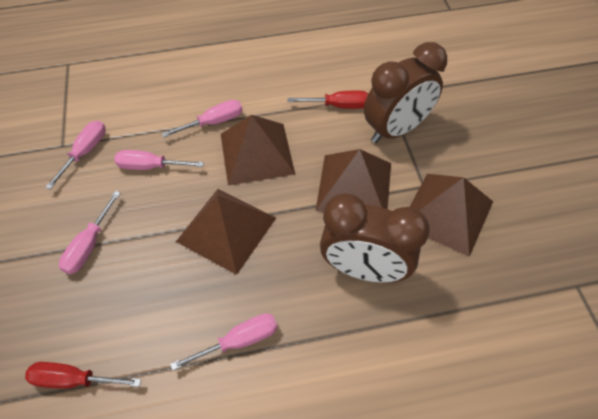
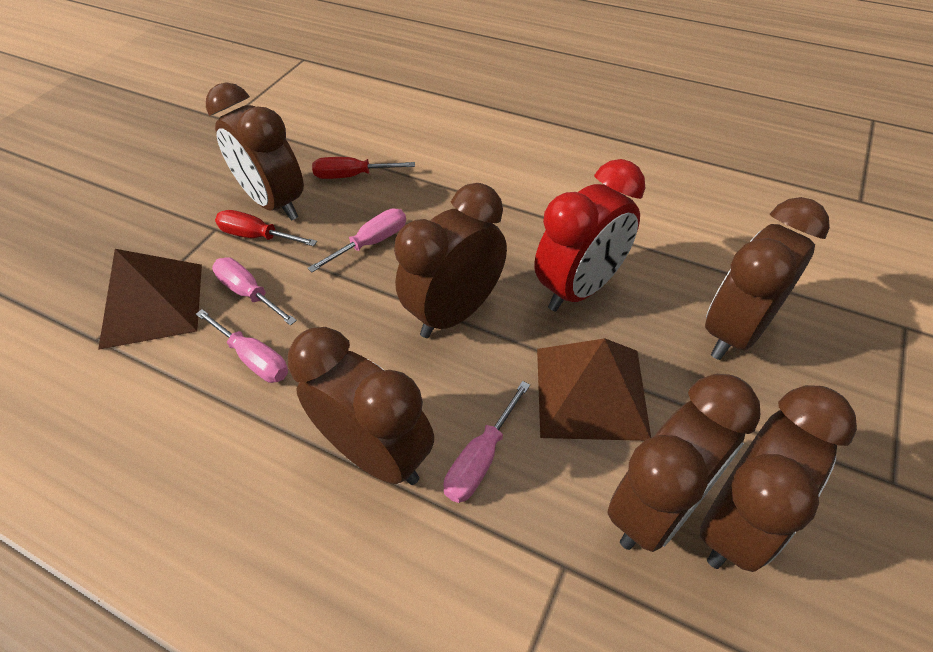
brown clock: 2 -> 6
brown pyramid: 4 -> 2
pink screwdriver: 5 -> 4
red clock: 0 -> 1

